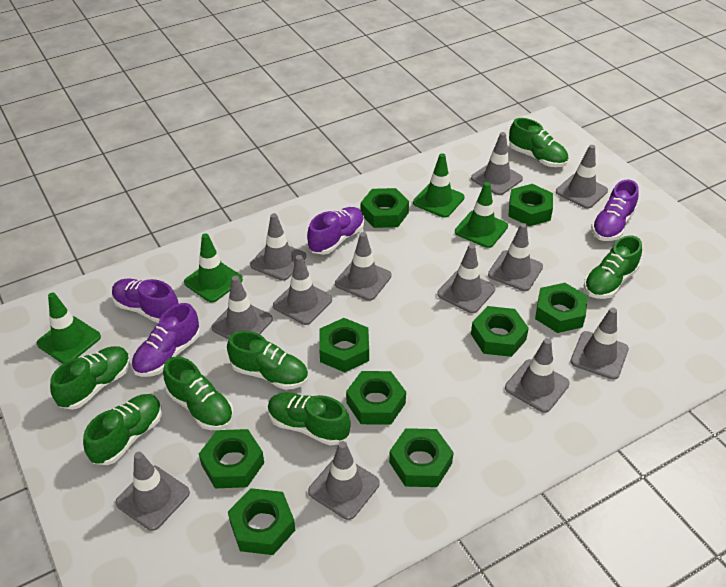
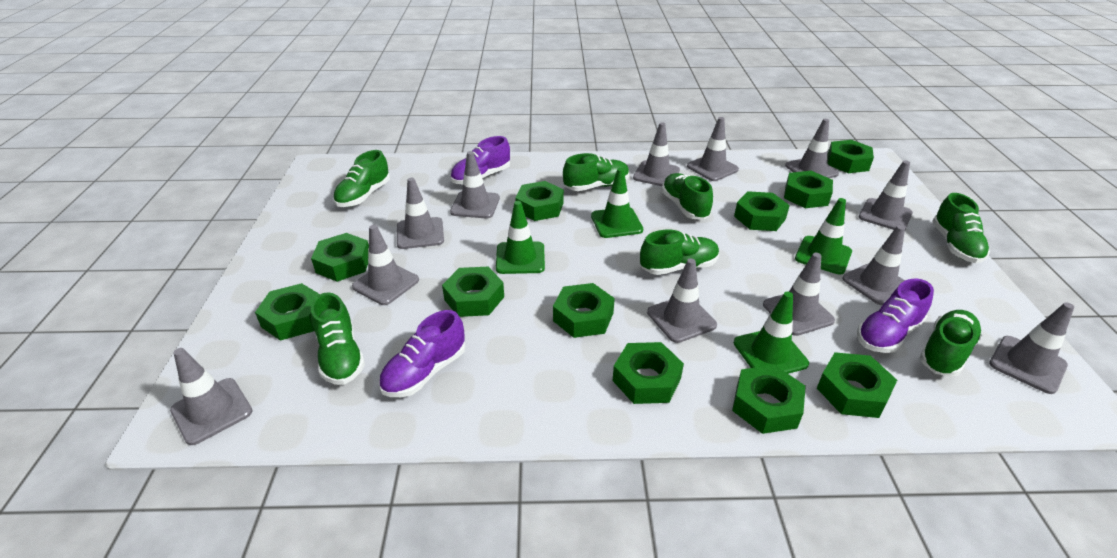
green nut: 9 -> 11
purple shoe: 4 -> 3

